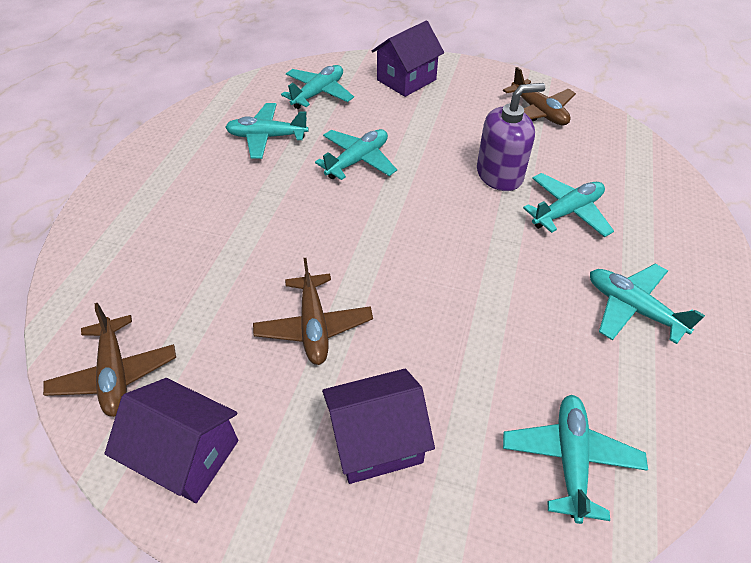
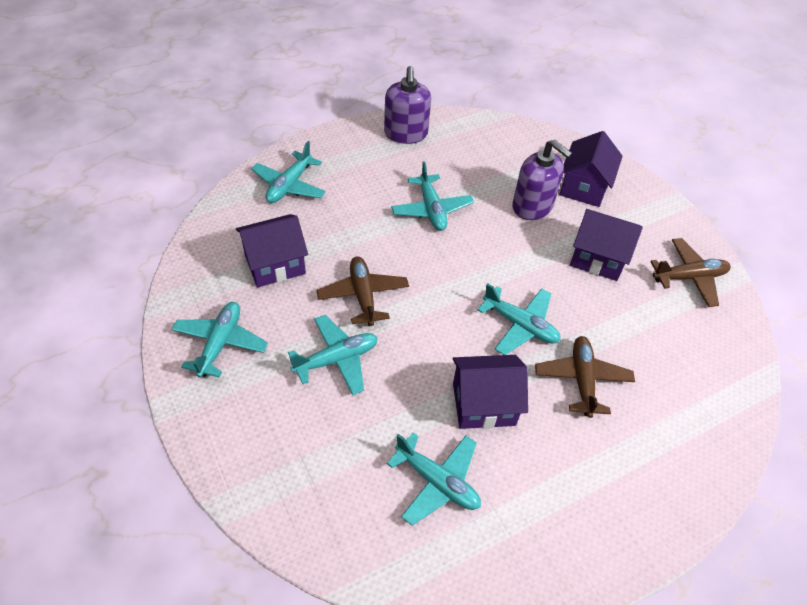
purple house: 3 -> 4
purple soap dispenser: 1 -> 2

